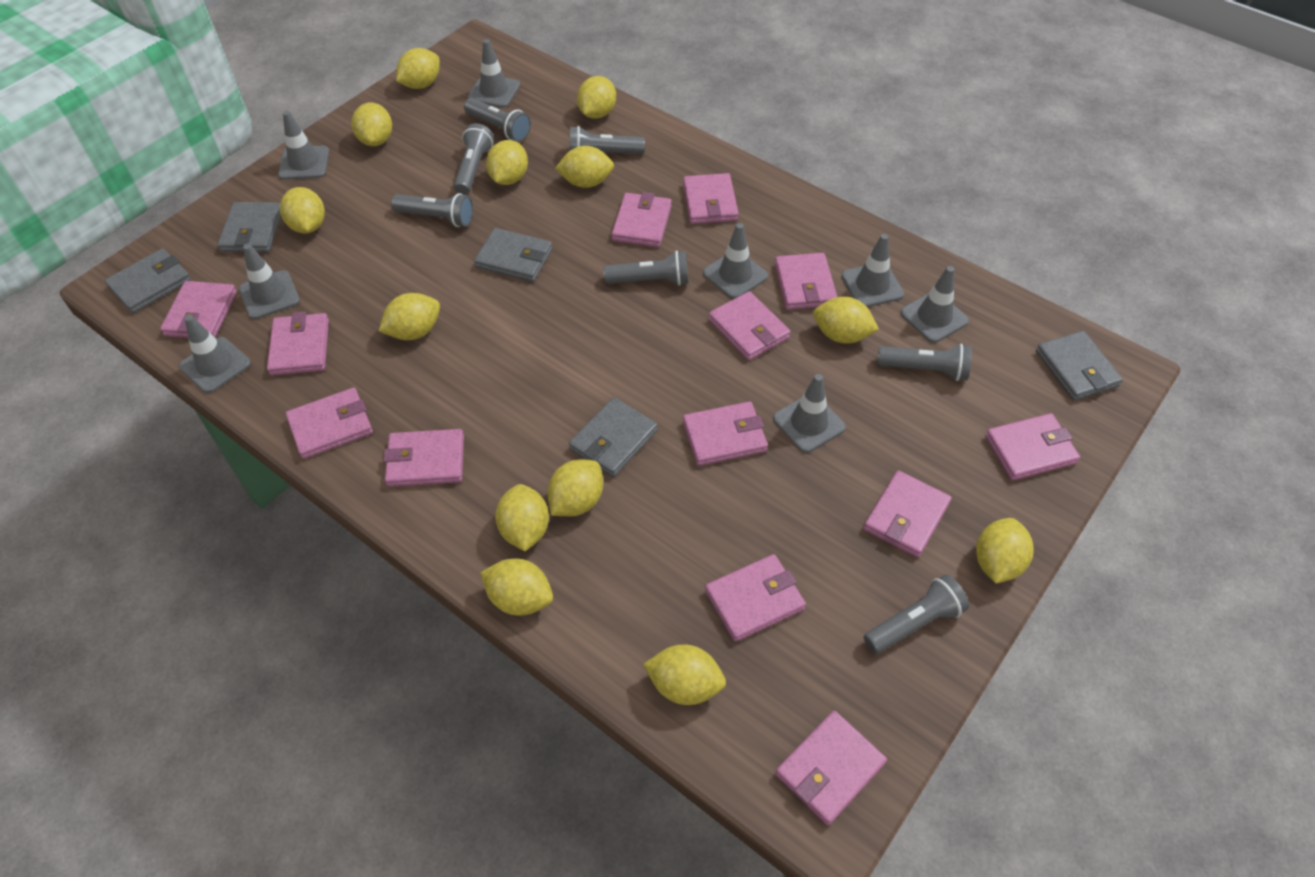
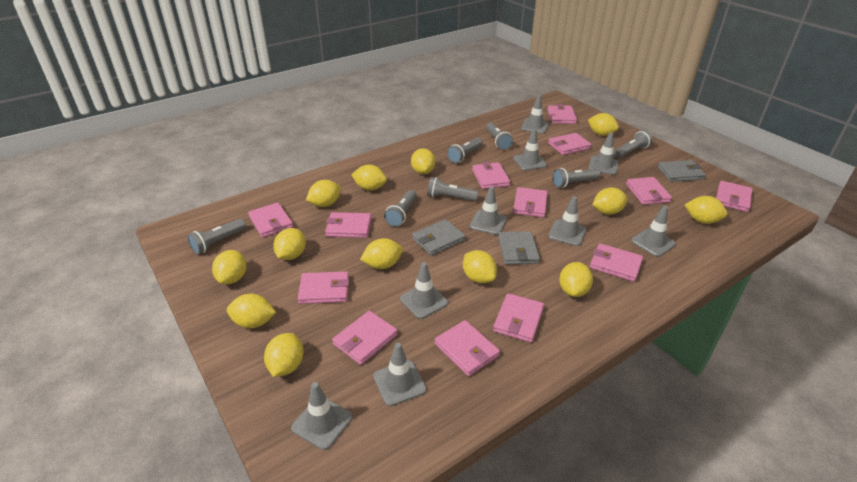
grey traffic cone: 8 -> 9
grey wallet: 5 -> 3

